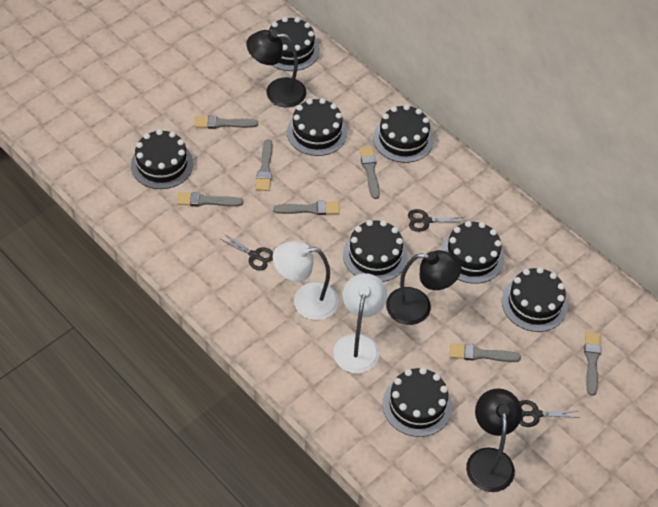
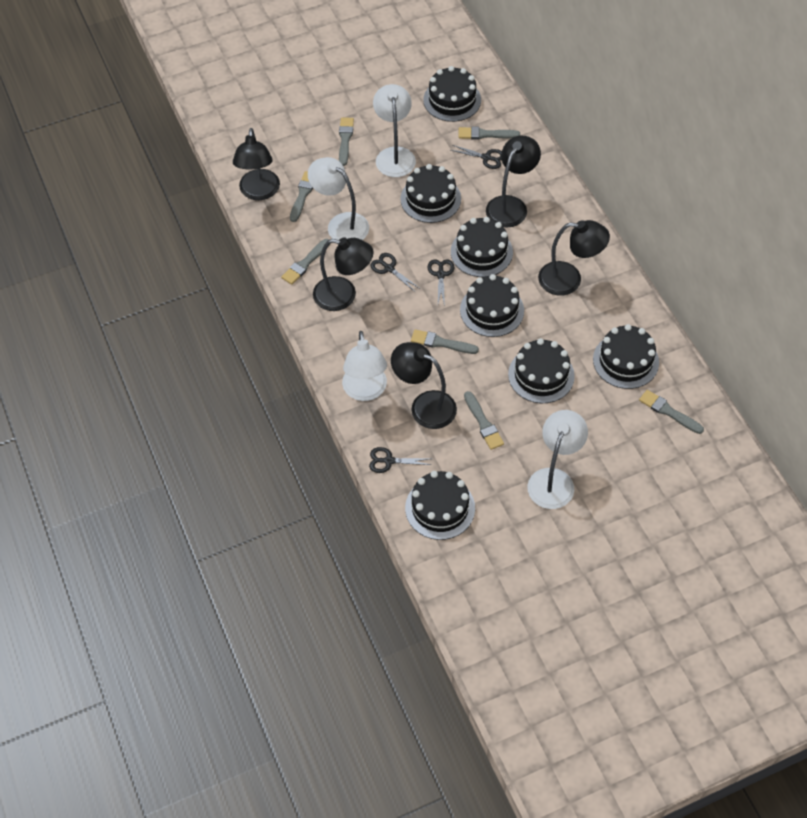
black cake: 8 -> 7
black lamp: 3 -> 5
black scissors: 3 -> 4
white lamp: 2 -> 4

